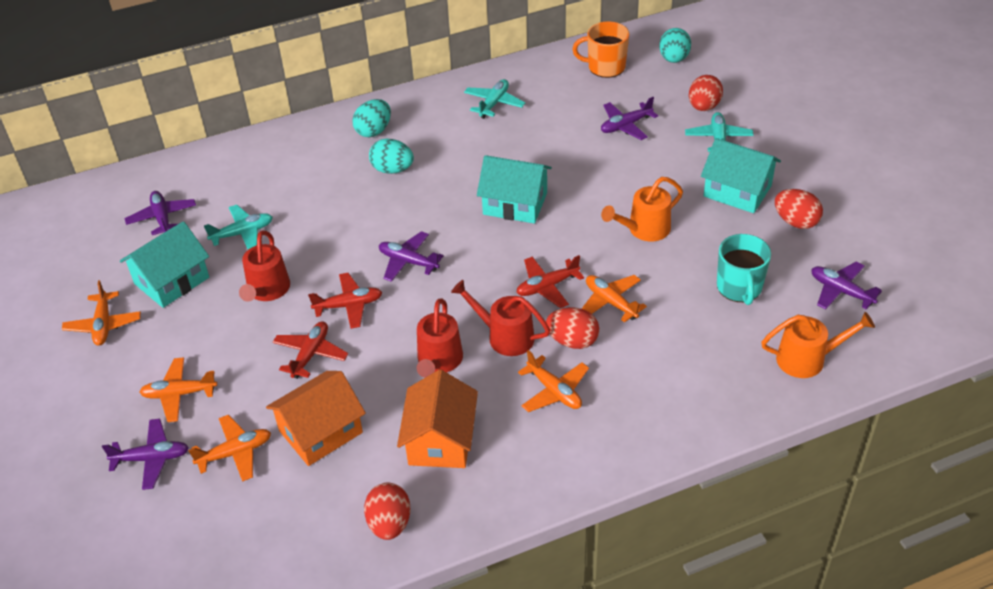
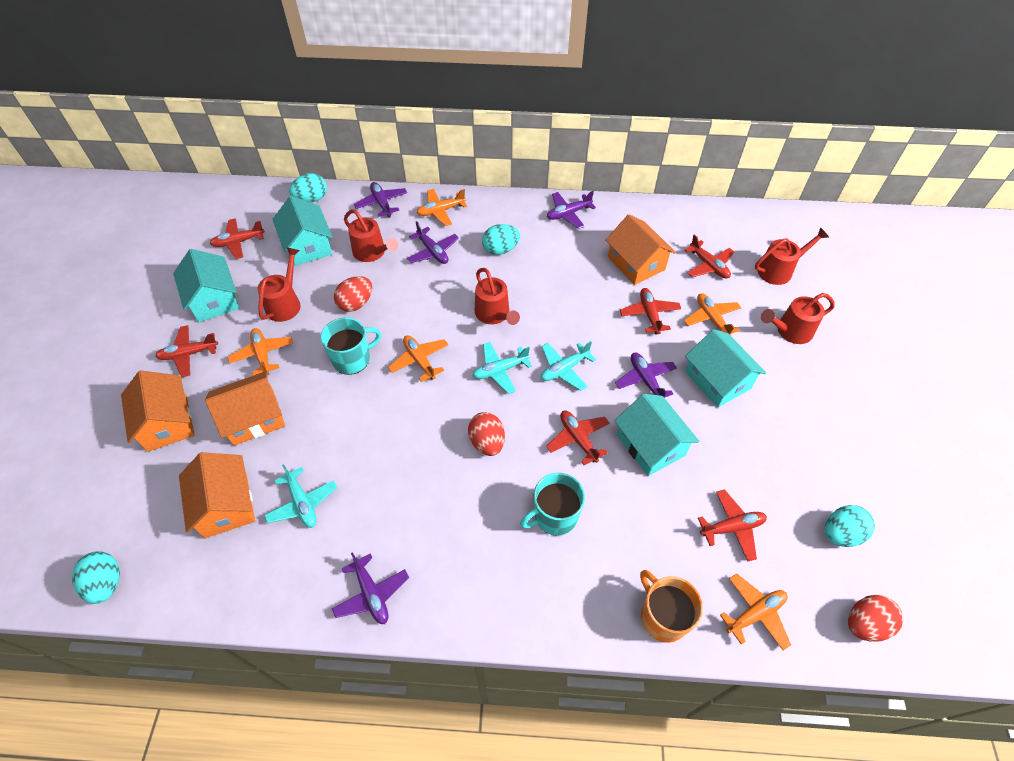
orange house: 2 -> 4
orange watering can: 2 -> 0
red egg: 4 -> 3
red plane: 3 -> 6
red watering can: 3 -> 5
turquoise egg: 3 -> 4
turquoise house: 3 -> 4
turquoise mug: 1 -> 2

